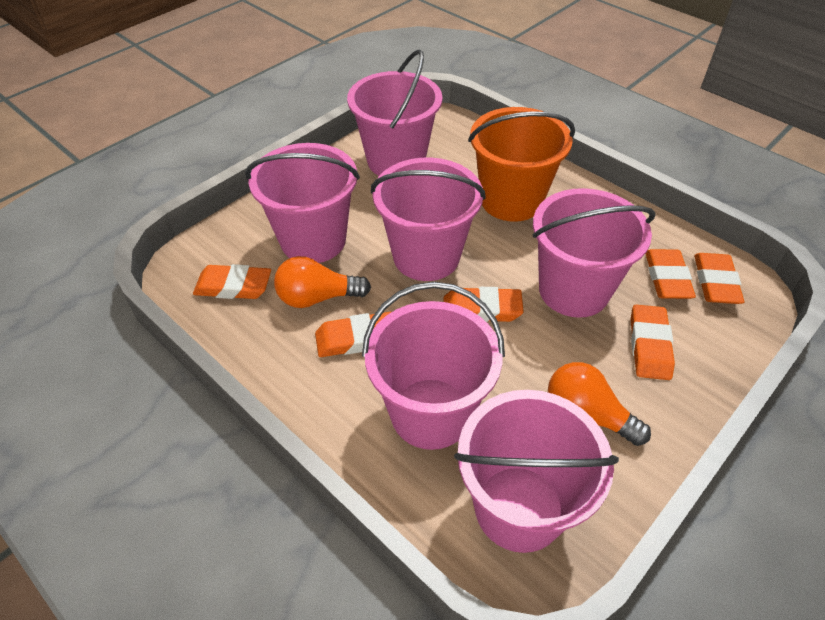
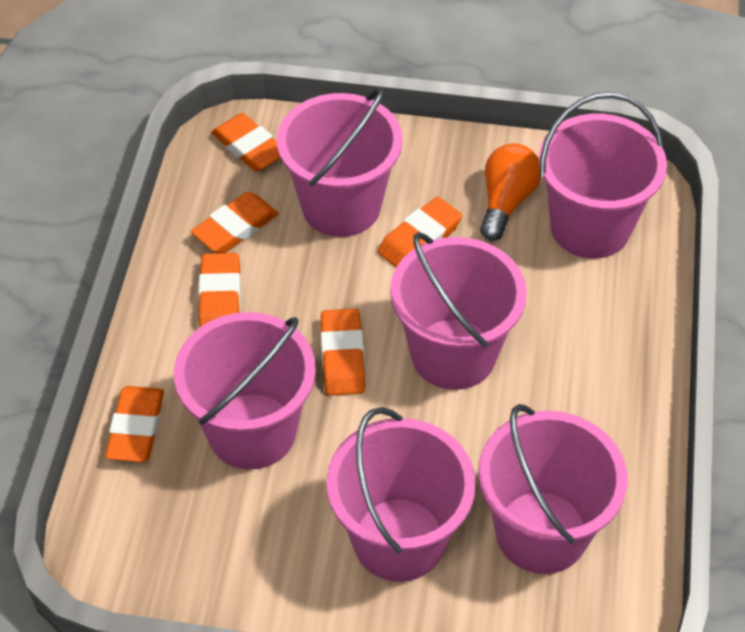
orange bucket: 1 -> 0
orange light bulb: 2 -> 1

